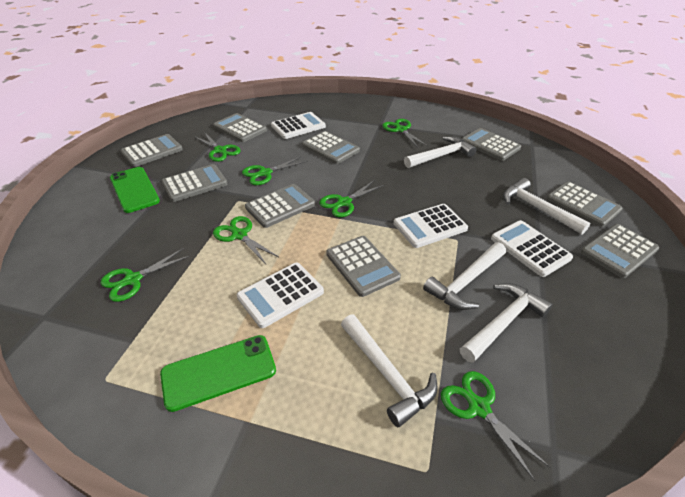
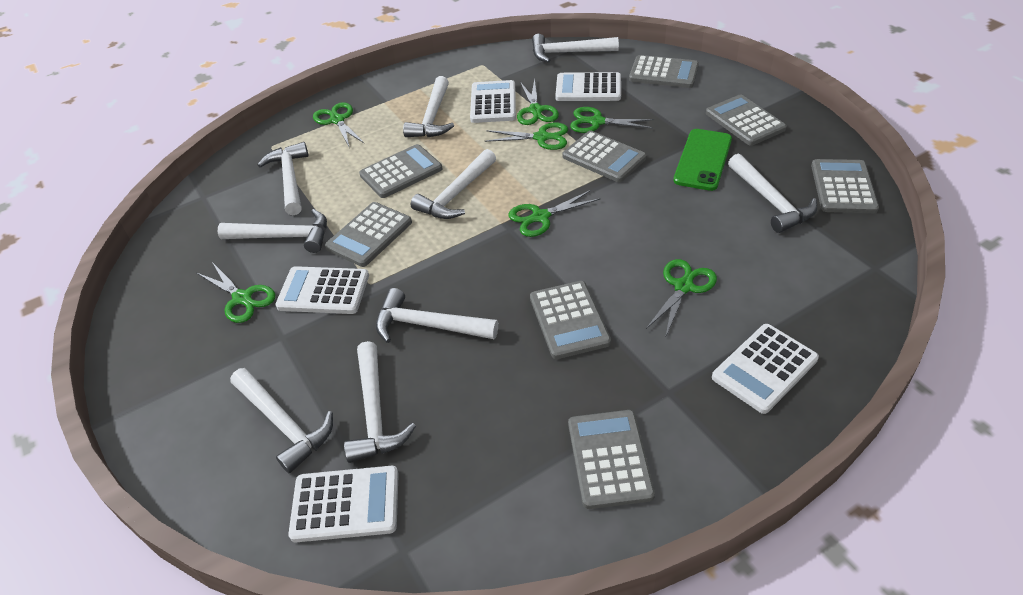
green phone: 2 -> 1
grey calculator: 9 -> 8
white calculator: 4 -> 5
white hammer: 5 -> 9

